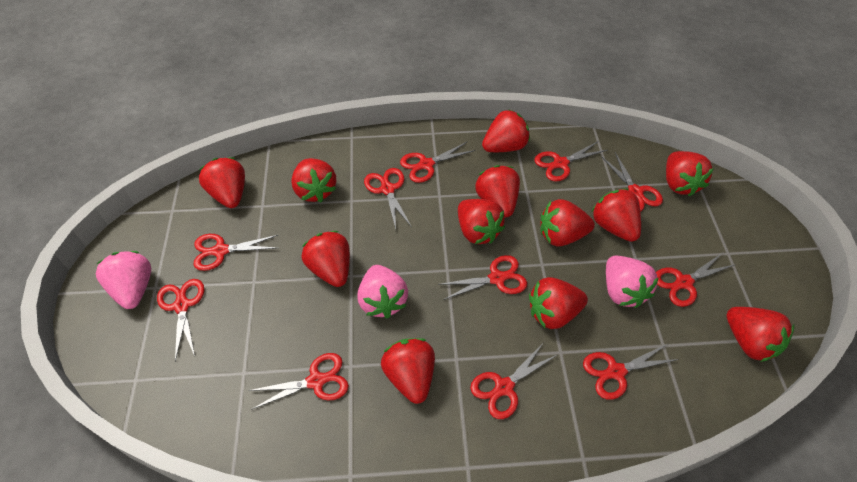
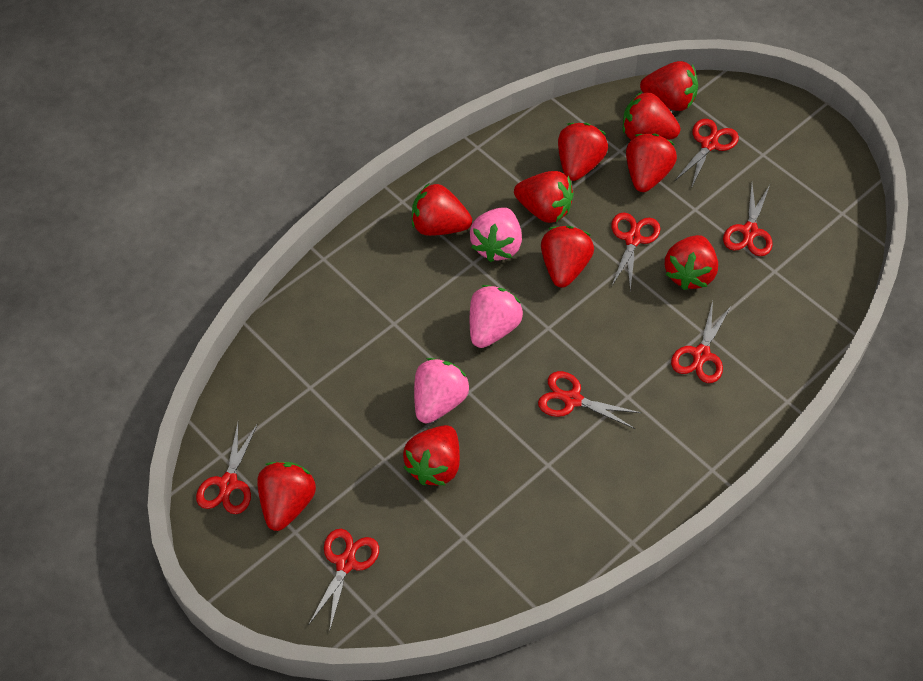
red scissors: 11 -> 7
red strawberry: 12 -> 10

